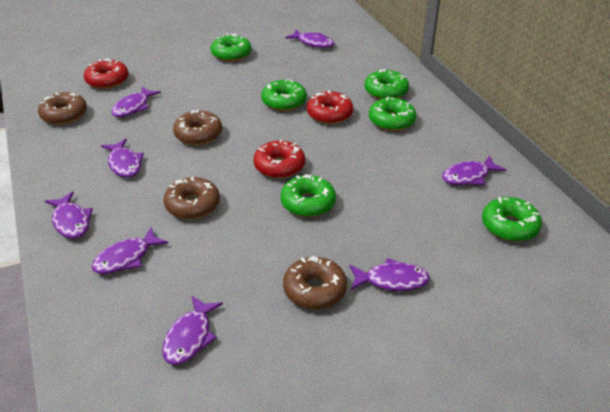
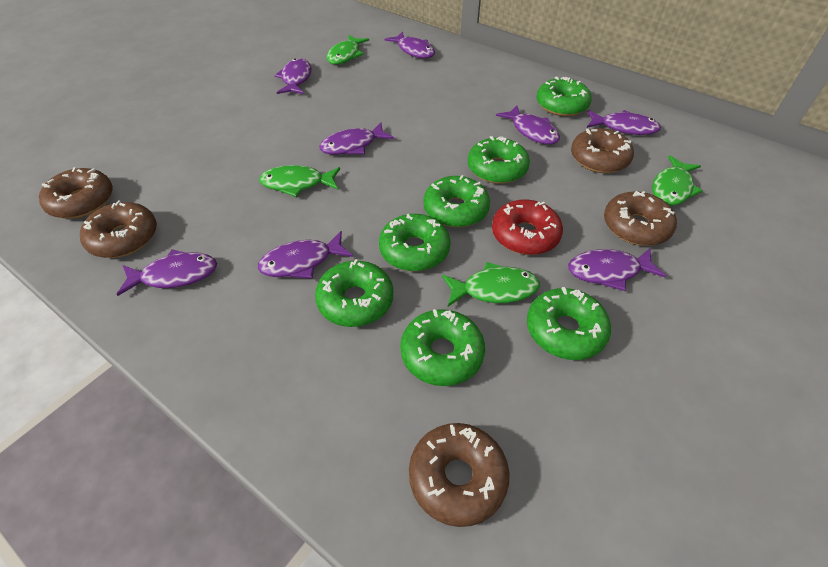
brown donut: 4 -> 5
green donut: 6 -> 7
green fish: 0 -> 4
red donut: 3 -> 1

